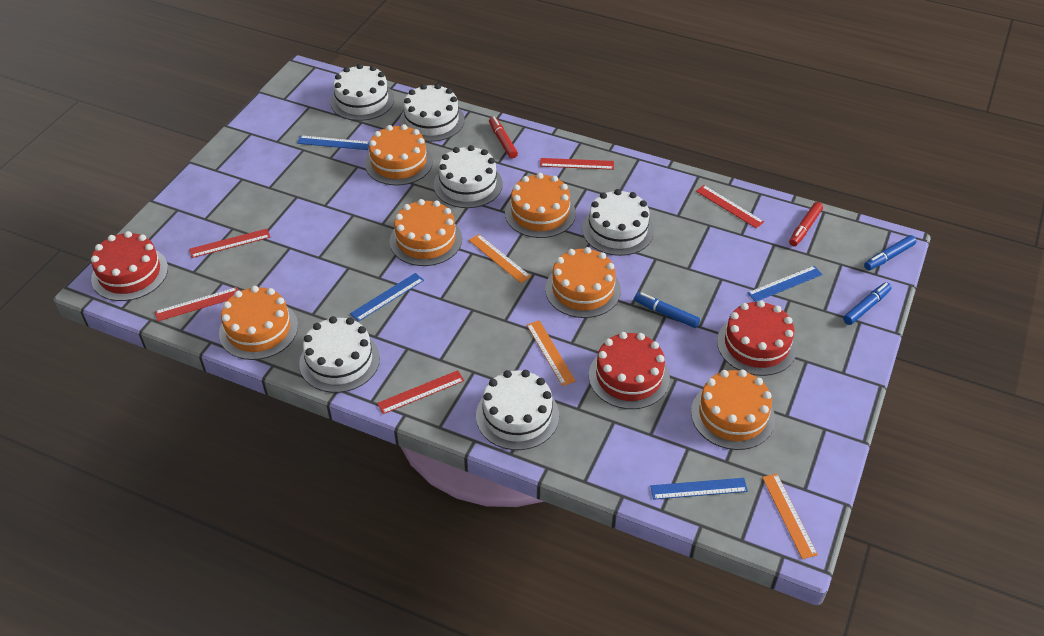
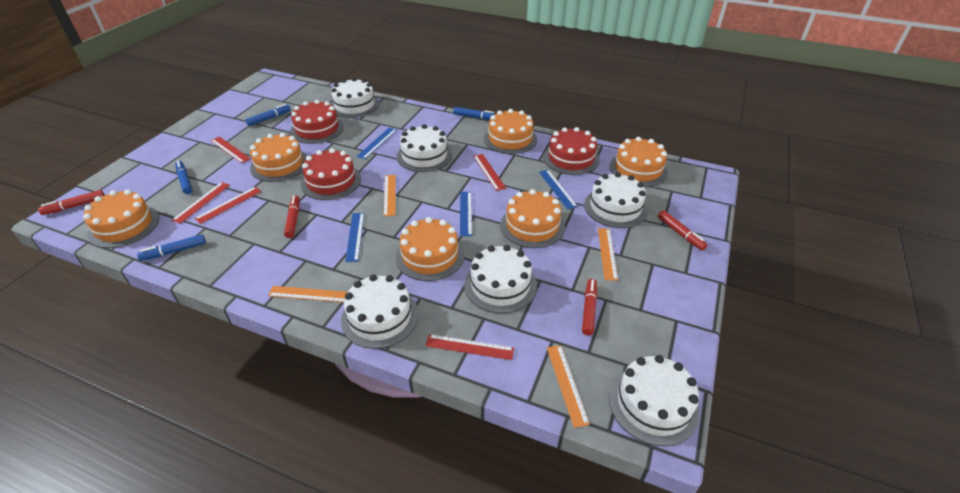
blue marker: 3 -> 4
orange ruler: 3 -> 4
red marker: 2 -> 4

